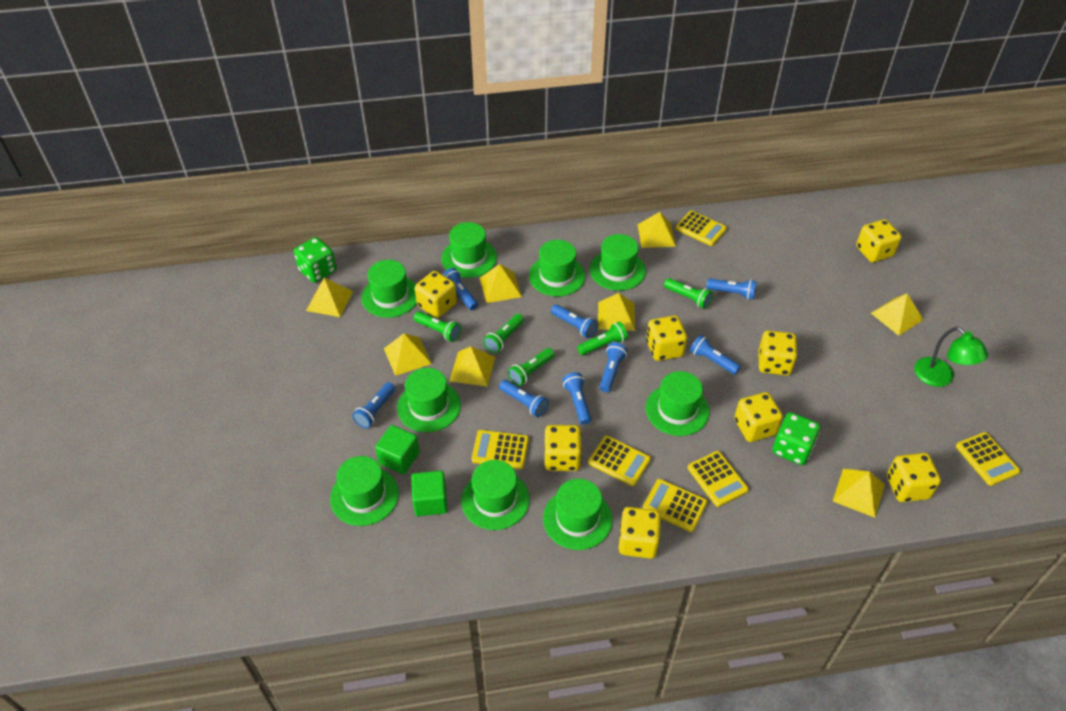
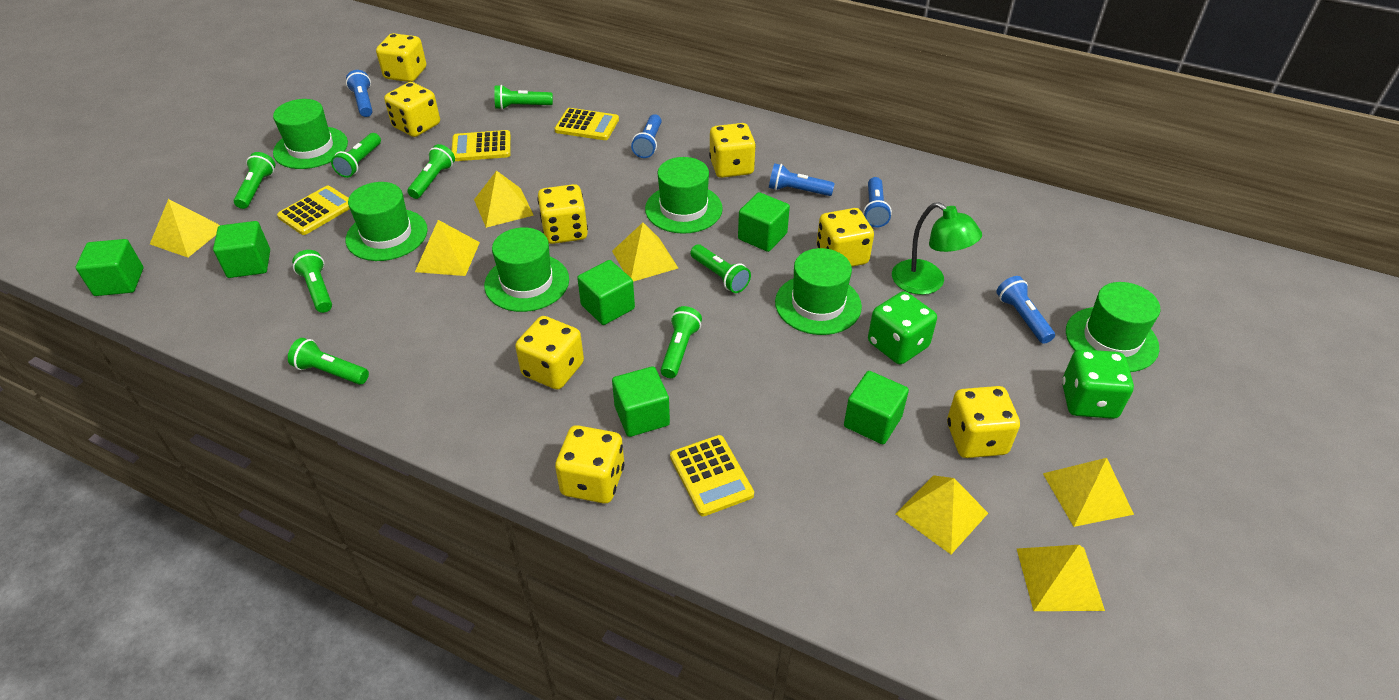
blue flashlight: 8 -> 5
green cube: 2 -> 6
green flashlight: 5 -> 8
green hat: 9 -> 6
yellow calculator: 6 -> 4
yellow pyramid: 8 -> 7

